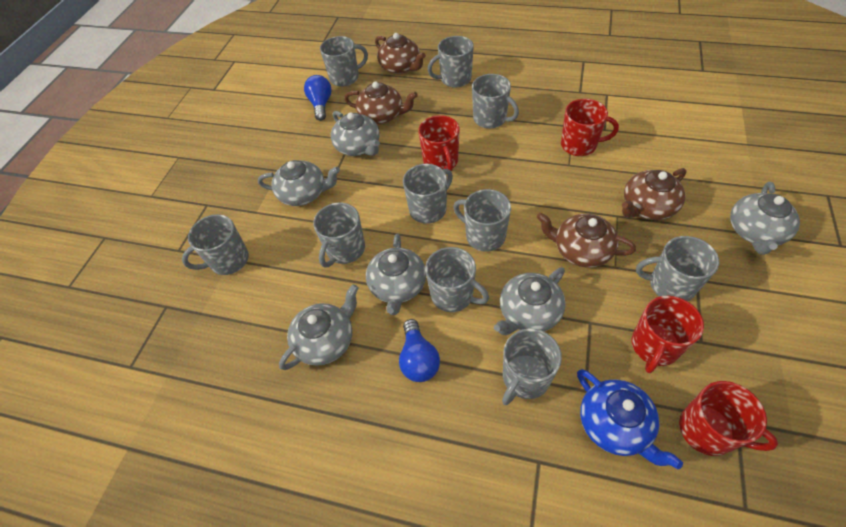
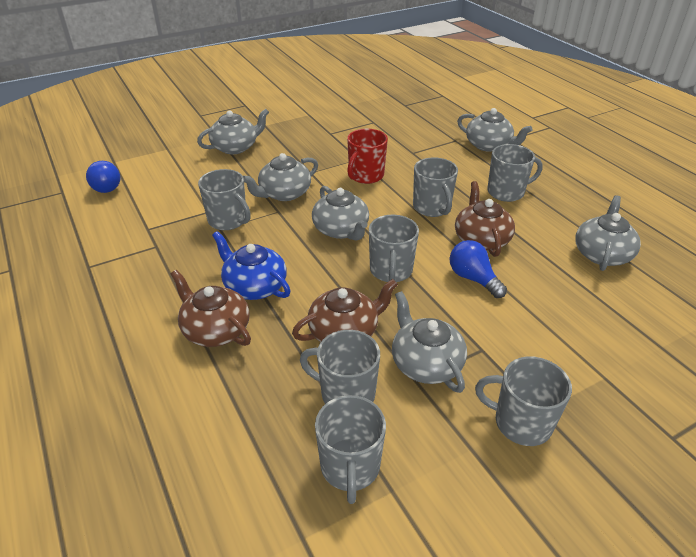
brown teapot: 4 -> 3
grey mug: 10 -> 7
red mug: 4 -> 1

